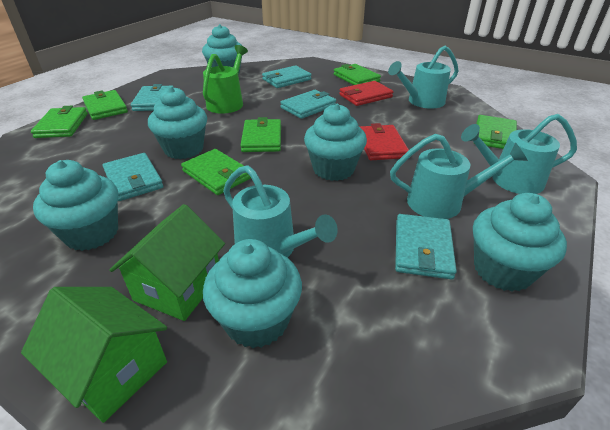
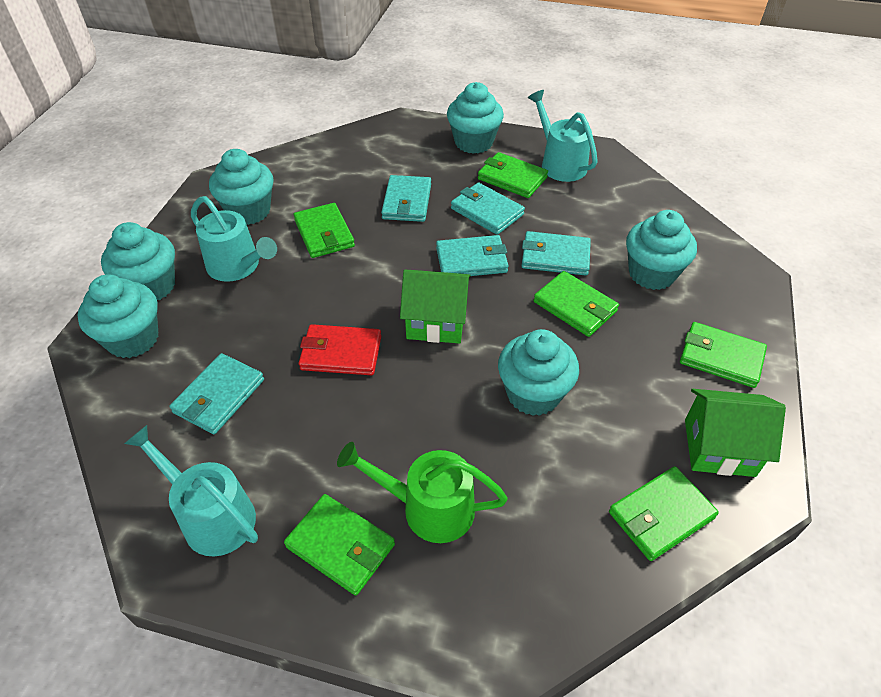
red wallet: 2 -> 1
turquoise watering can: 4 -> 3

